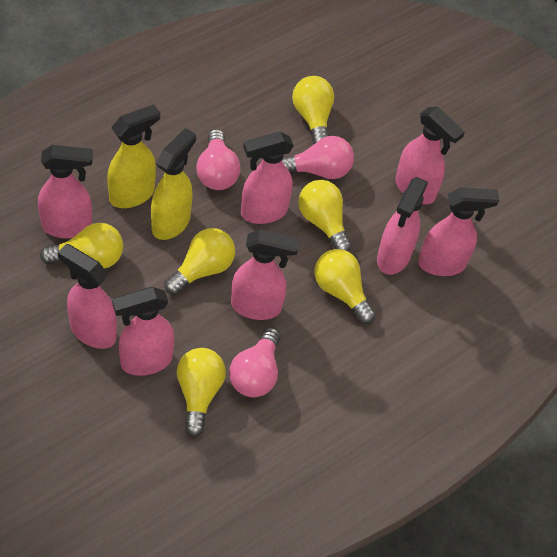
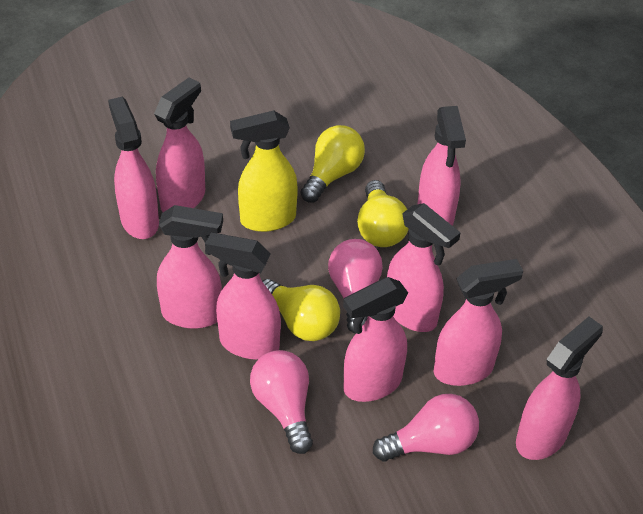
pink spray bottle: 8 -> 9
yellow light bulb: 6 -> 3
yellow spray bottle: 2 -> 1

